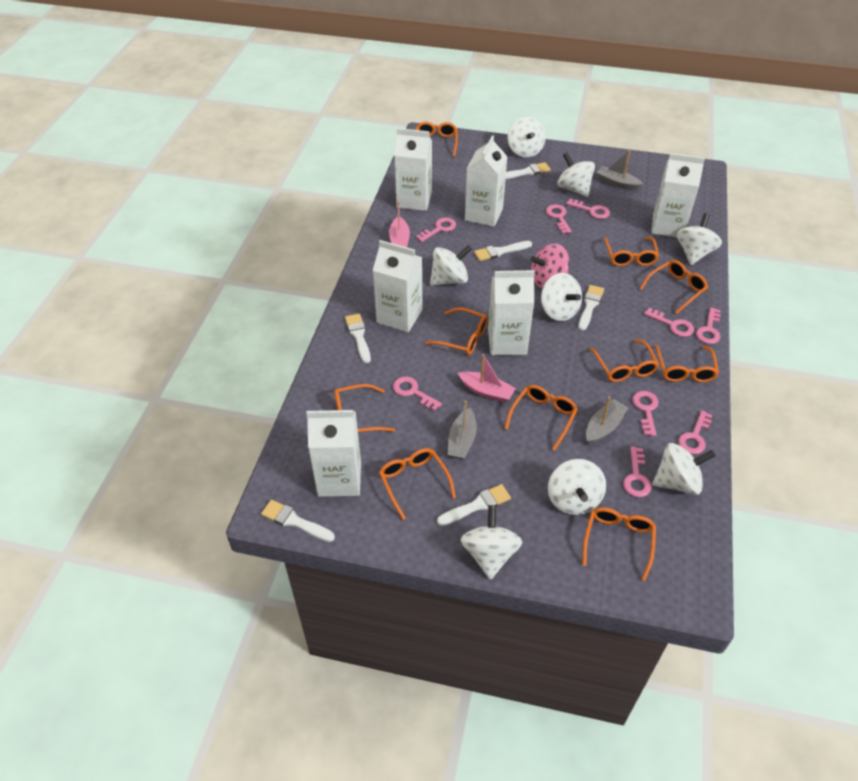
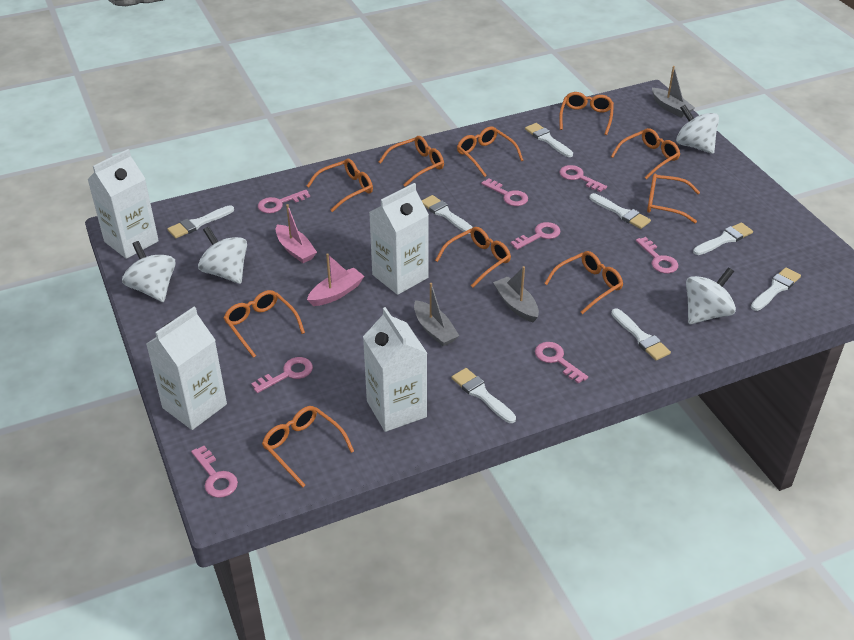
pink key: 9 -> 8
pink spinning top: 1 -> 0
white brush: 6 -> 8
white carton: 6 -> 4
white spinning top: 8 -> 4

